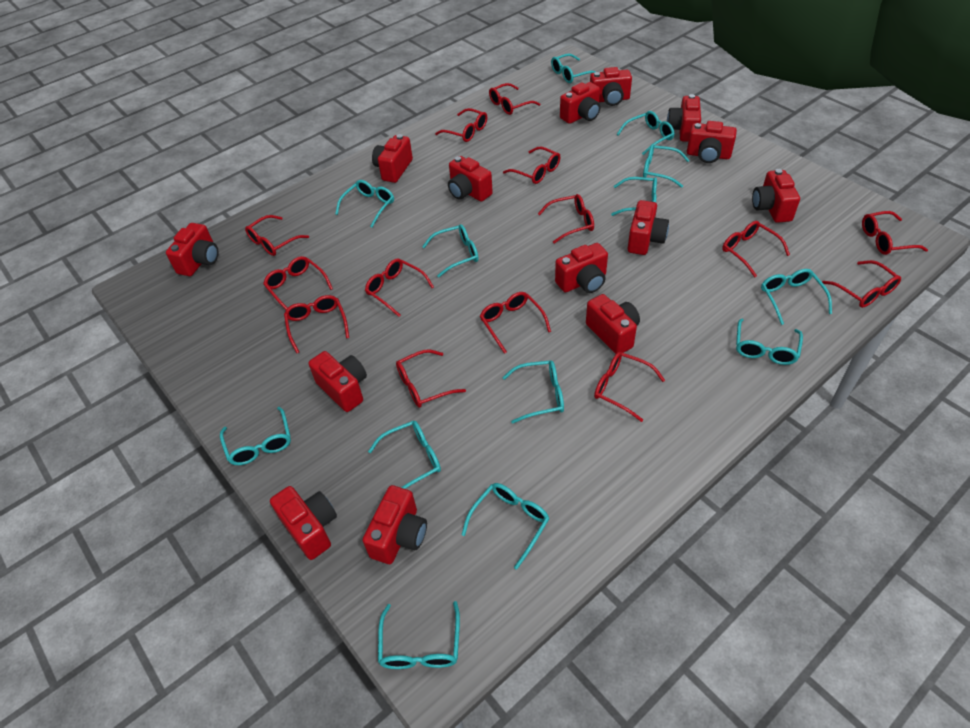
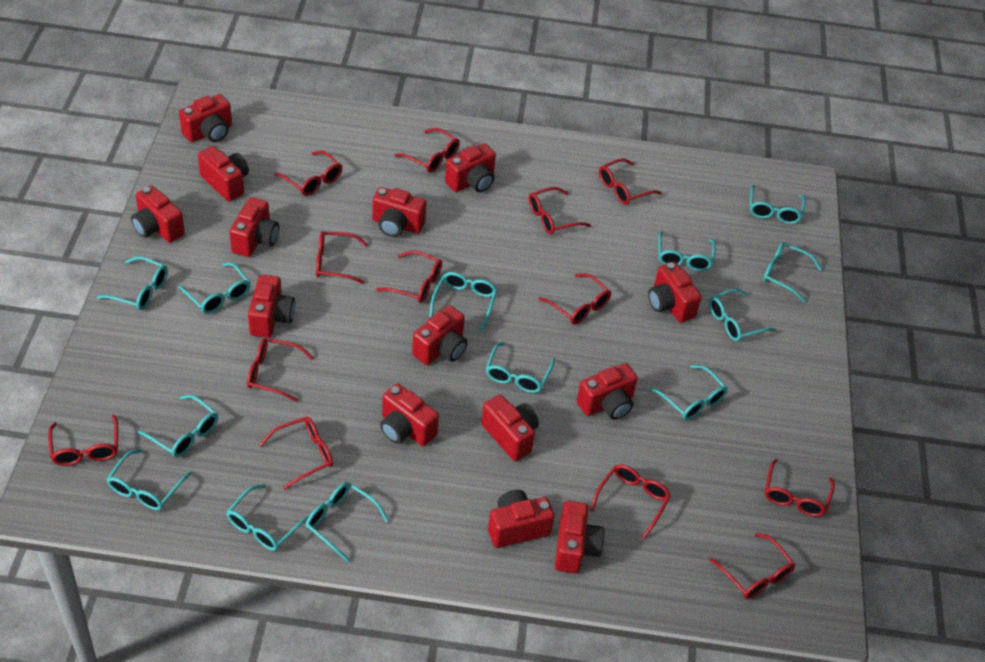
red glasses: 14 -> 13

